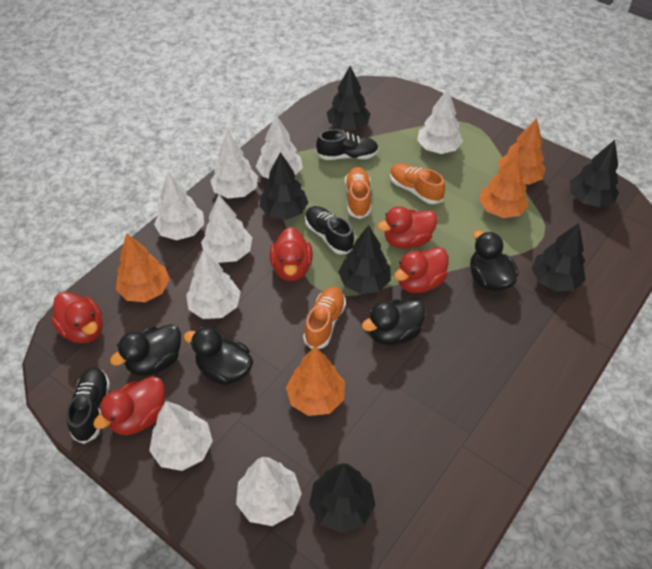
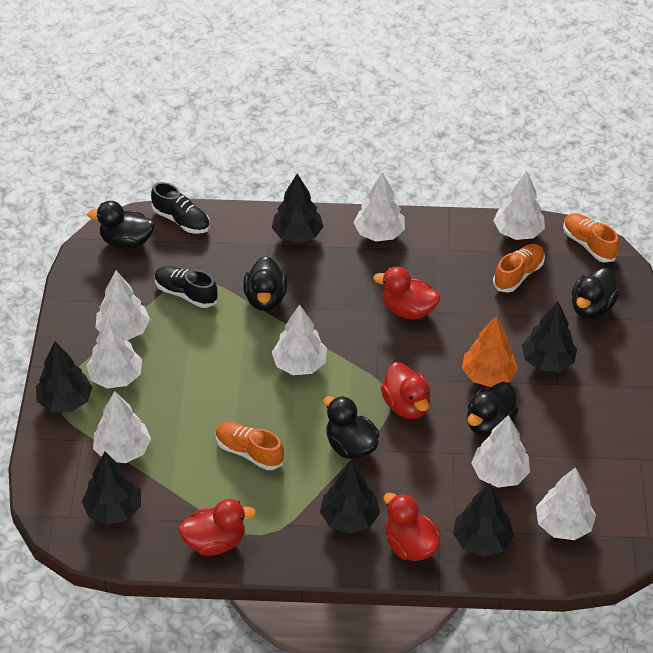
black duck: 4 -> 5
black shoe: 3 -> 2
orange tree: 4 -> 1
red duck: 5 -> 4

